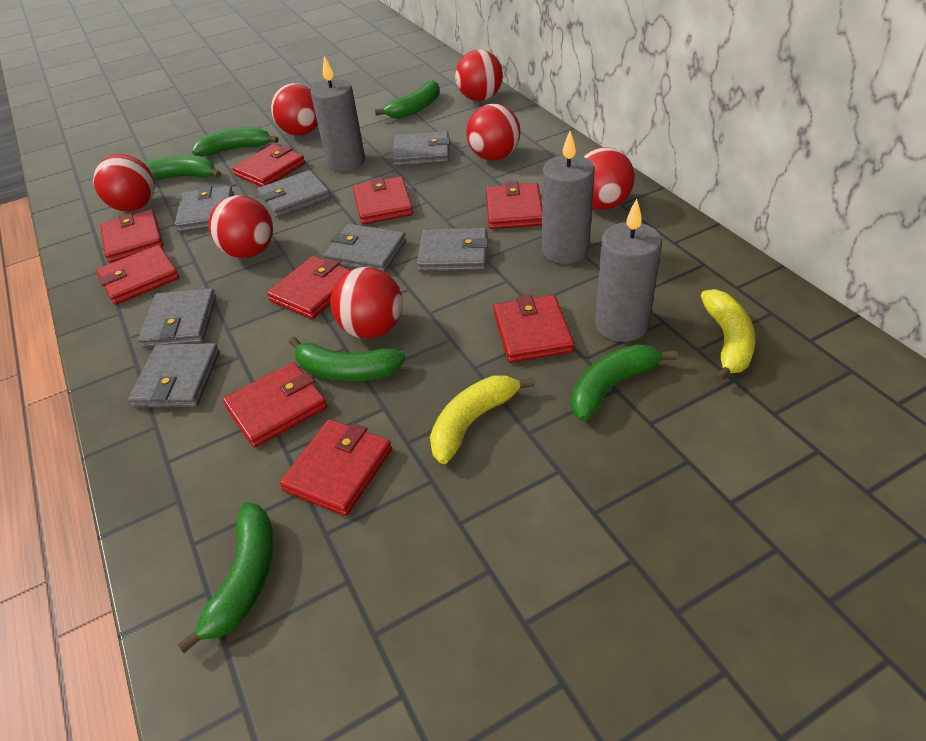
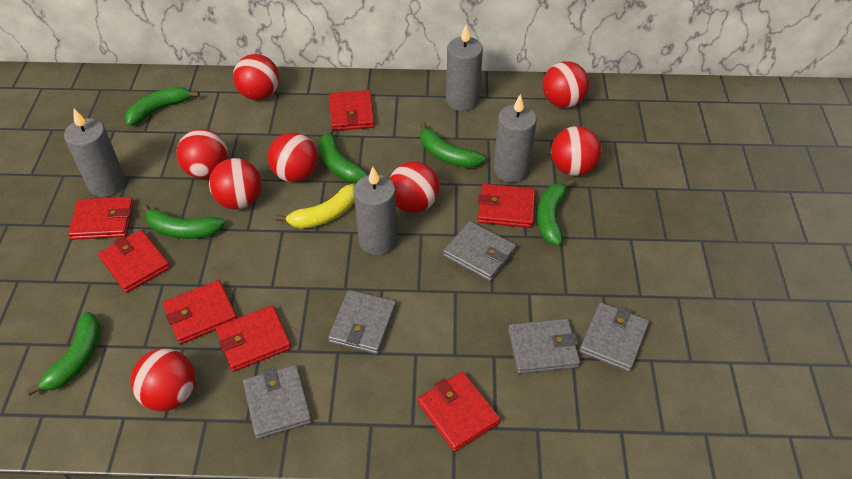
grey candle: 3 -> 4
grey wallet: 7 -> 5
red ball: 7 -> 8
red wallet: 9 -> 7
yellow banana: 2 -> 1

